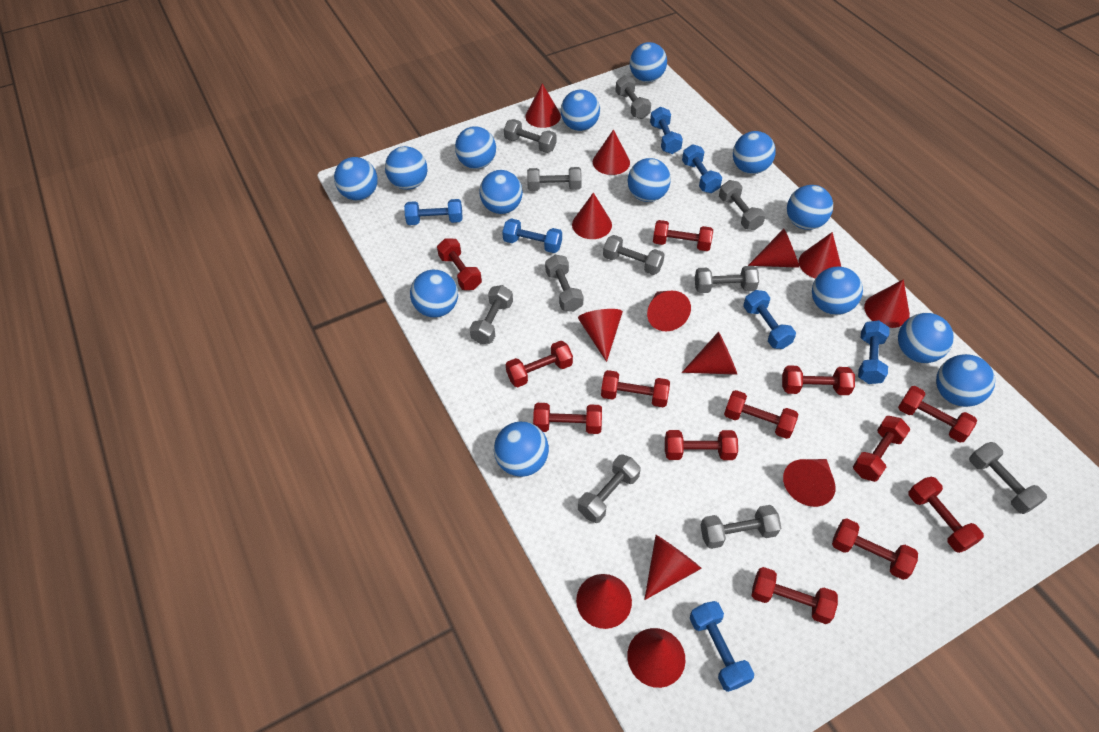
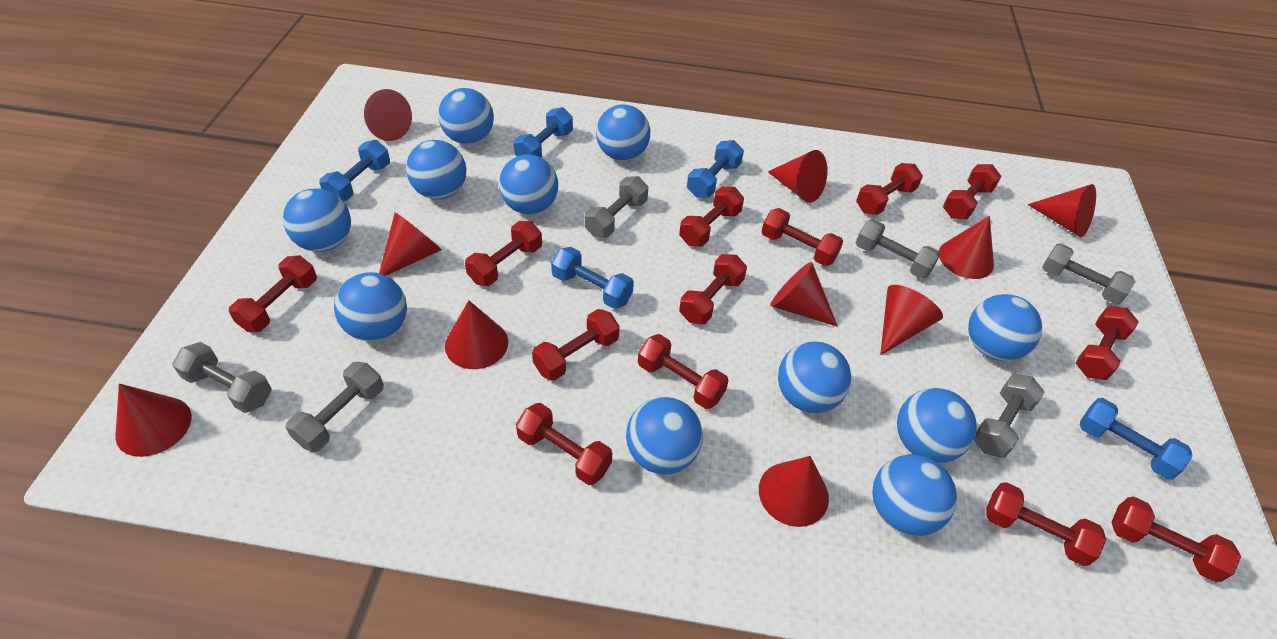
blue ball: 14 -> 11
blue dumbbell: 7 -> 5
grey dumbbell: 11 -> 6
red cone: 13 -> 10

